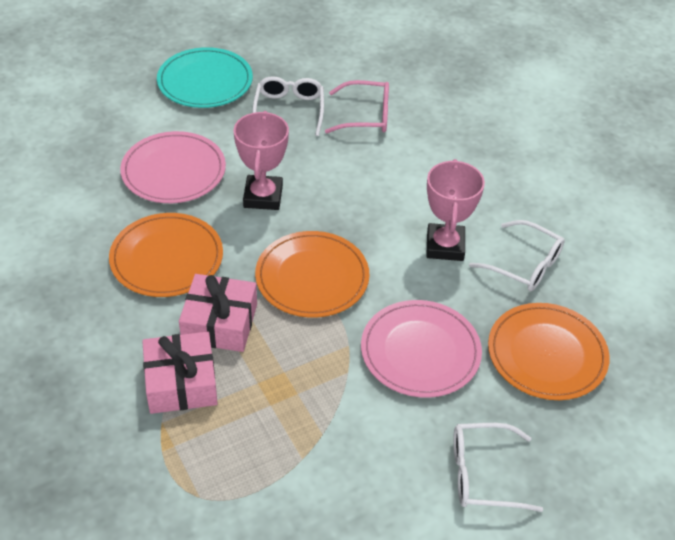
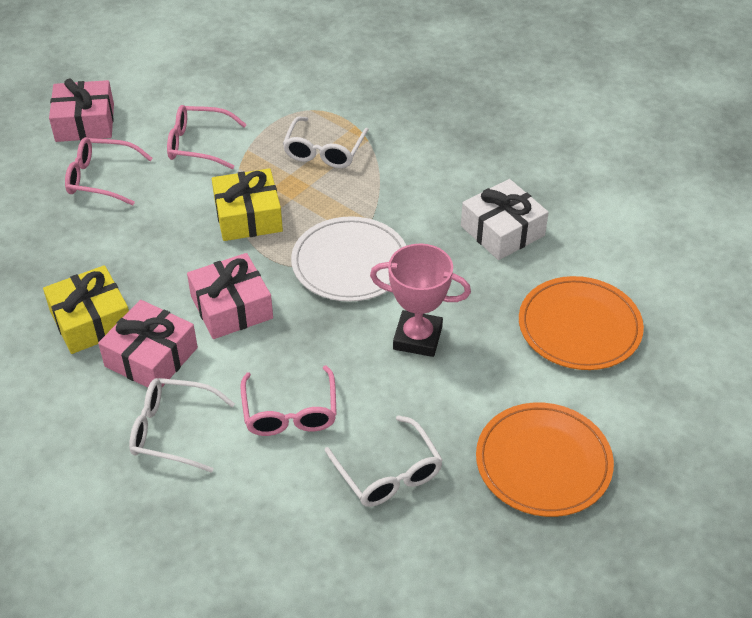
orange plate: 3 -> 2
pink gift: 2 -> 3
pink glasses: 1 -> 3
pink plate: 2 -> 0
pink trophy: 2 -> 1
turquoise plate: 1 -> 0
white gift: 0 -> 1
white plate: 0 -> 1
yellow gift: 0 -> 2

